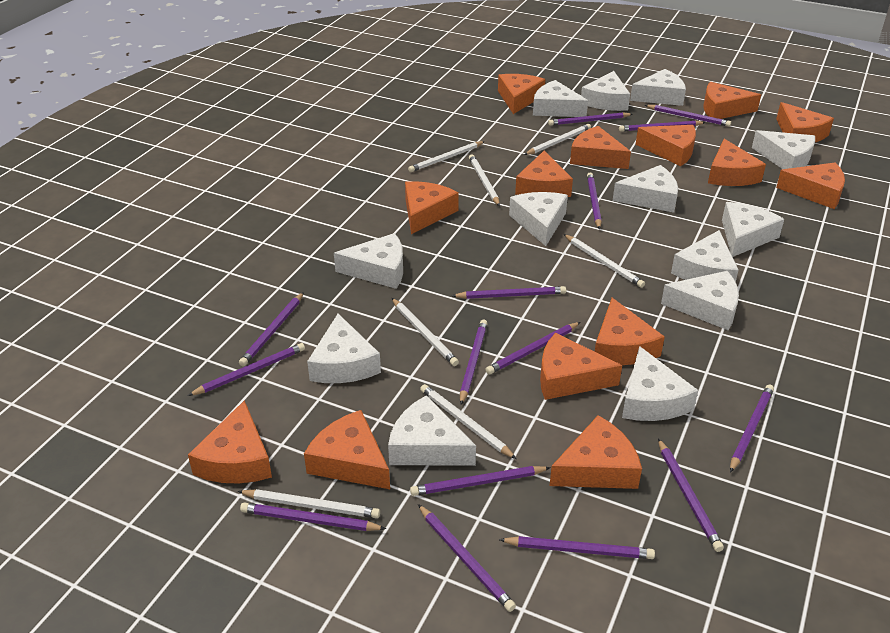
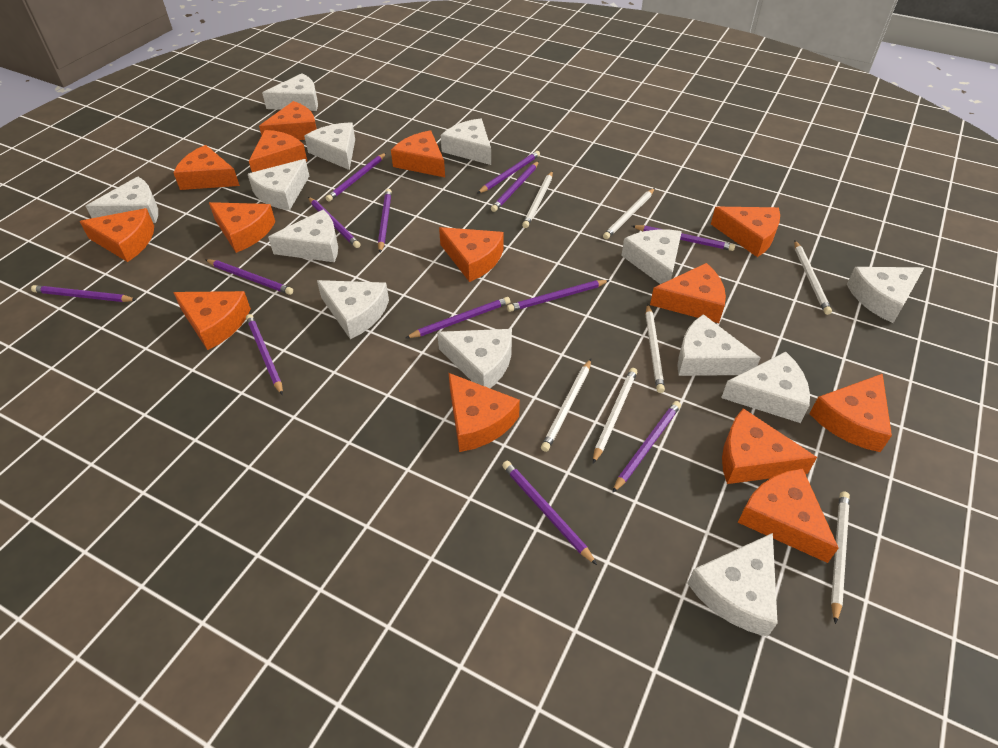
purple pencil: 15 -> 13

